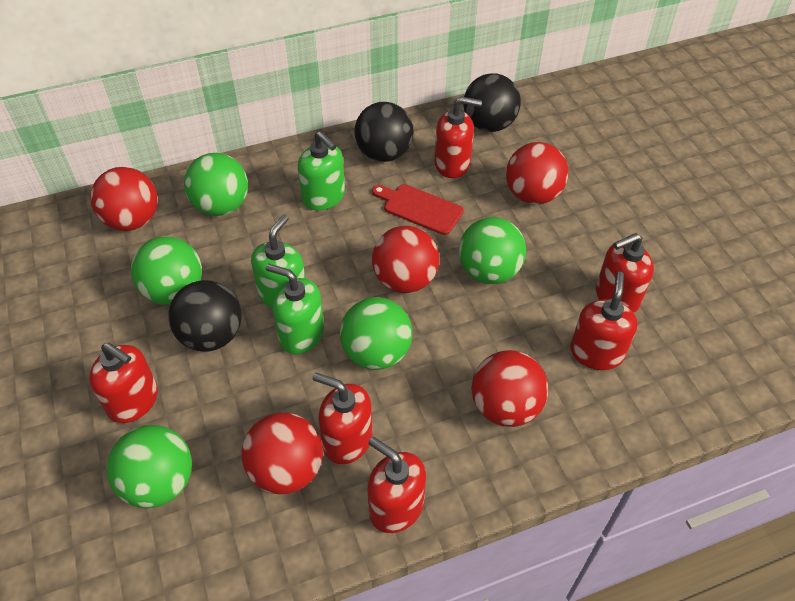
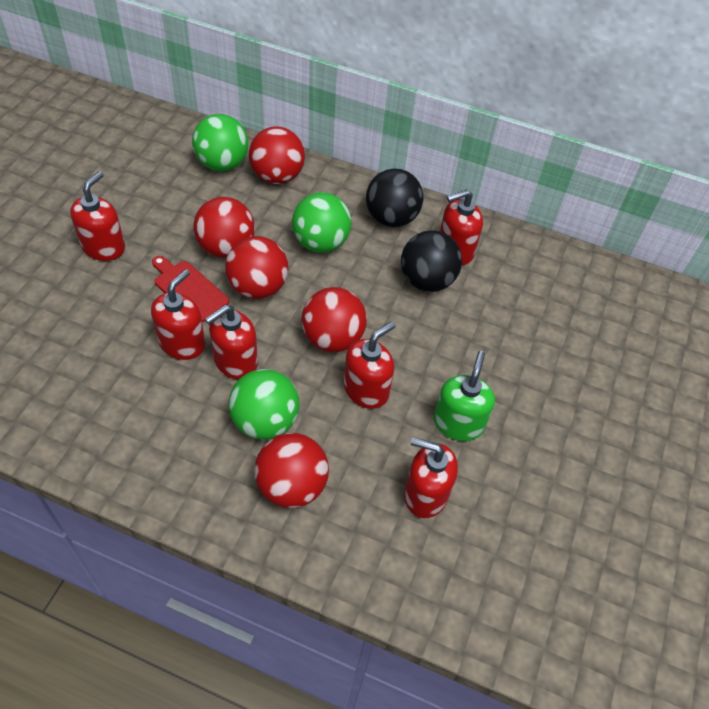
black ball: 3 -> 2
green ball: 5 -> 3
green soap dispenser: 3 -> 1

